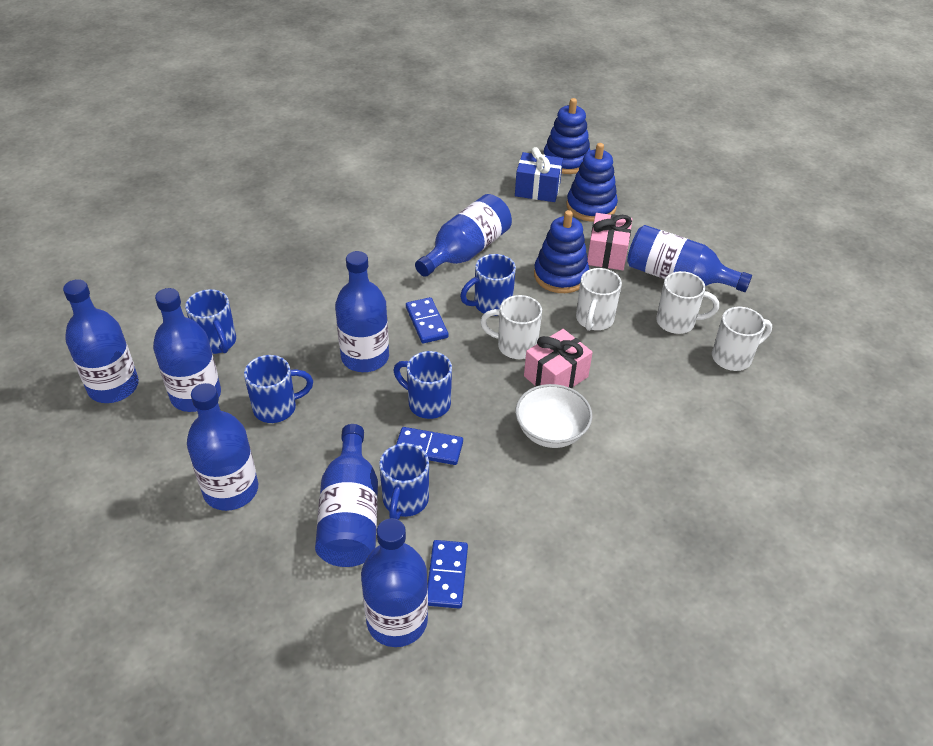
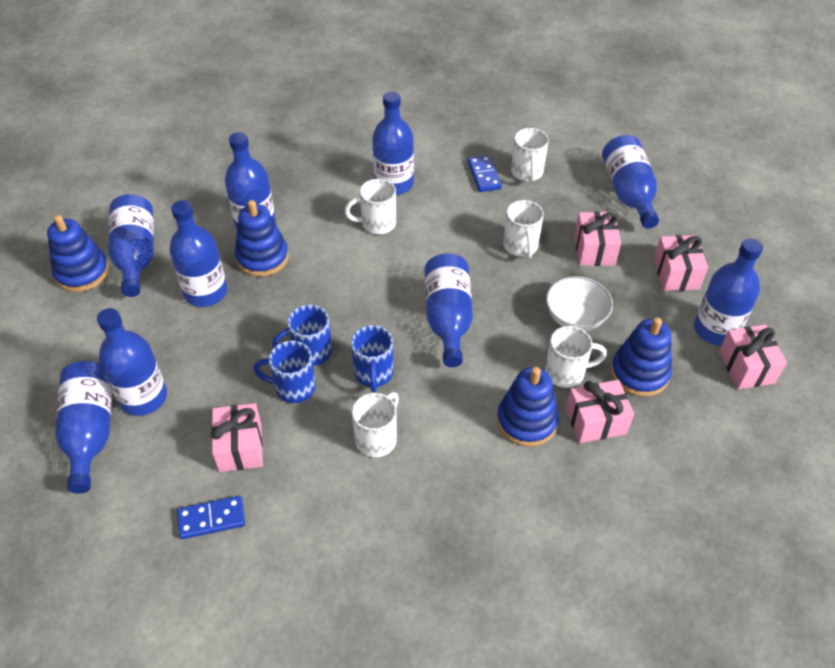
blue bottle: 8 -> 9
blue domino: 3 -> 2
blue gift: 1 -> 0
blue mug: 5 -> 3
blue stacking toy: 3 -> 4
pink gift: 2 -> 5
white mug: 4 -> 5

